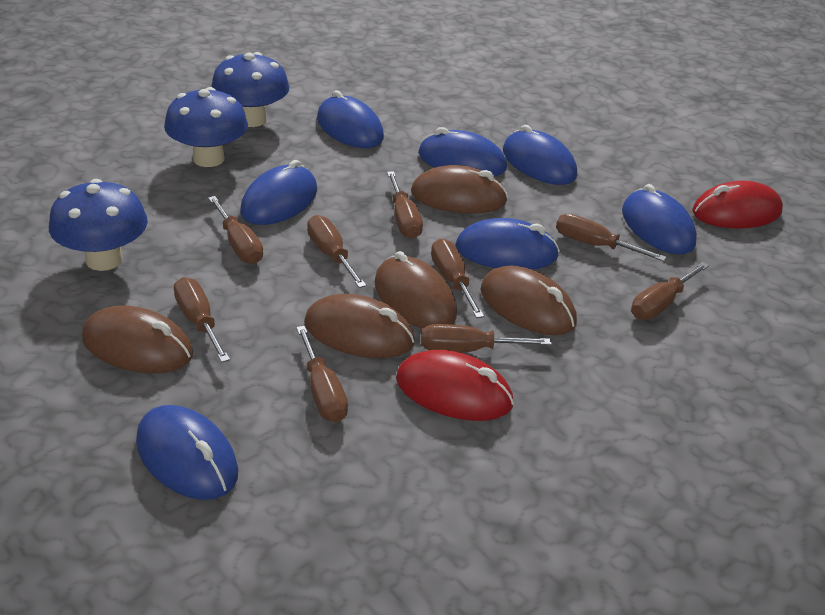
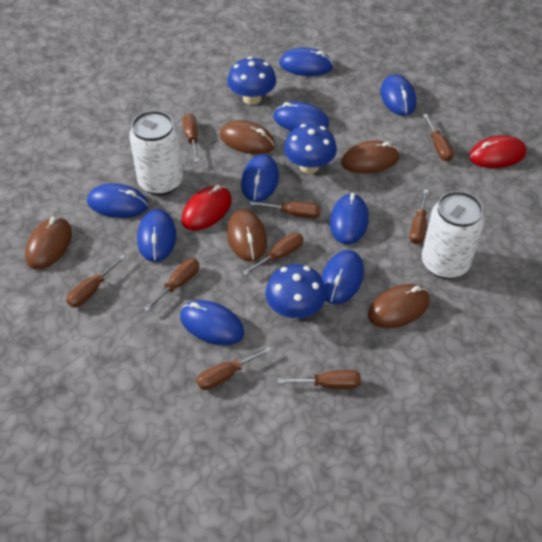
blue mouse: 7 -> 9
white can: 0 -> 2

